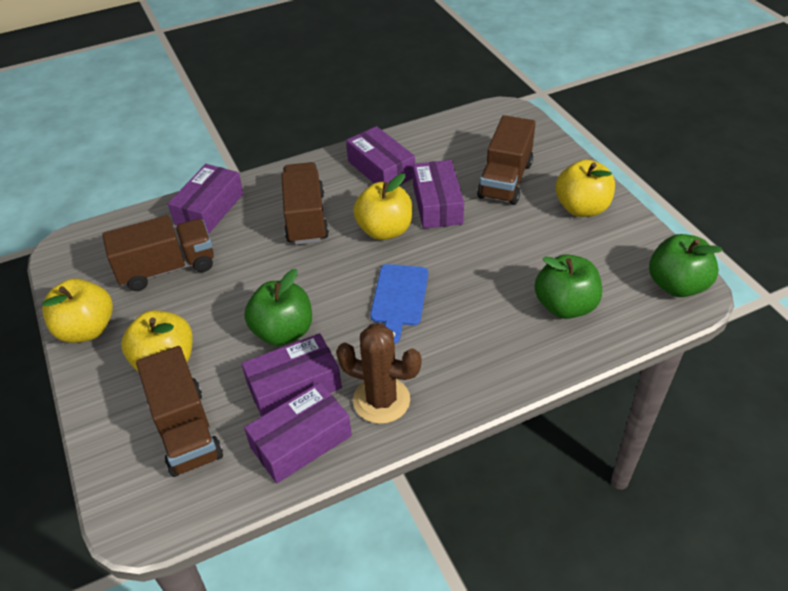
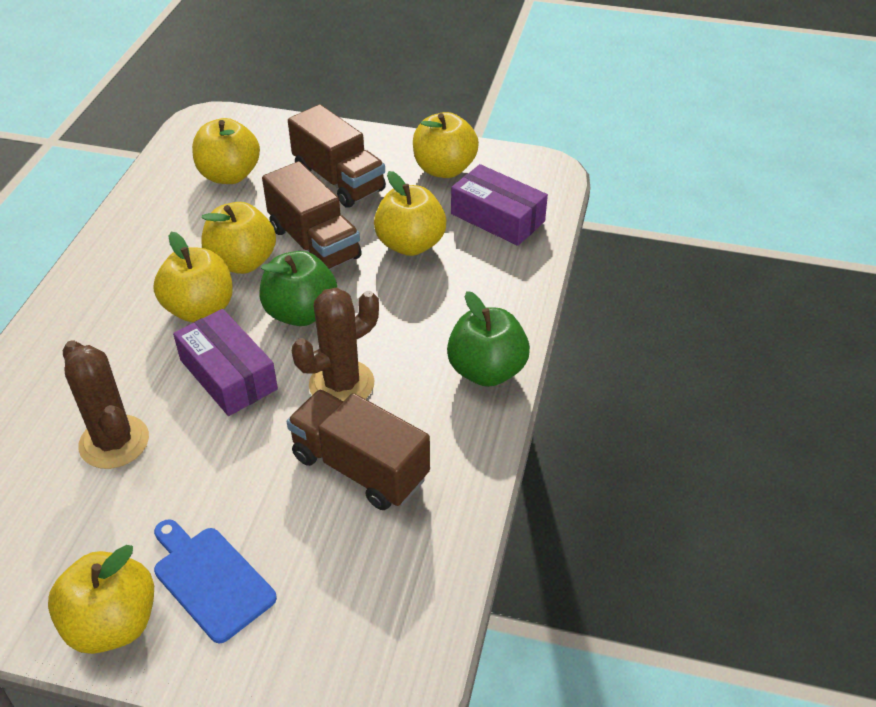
brown cactus: 1 -> 2
brown truck: 4 -> 3
green apple: 3 -> 2
purple box: 5 -> 2
yellow apple: 4 -> 6

